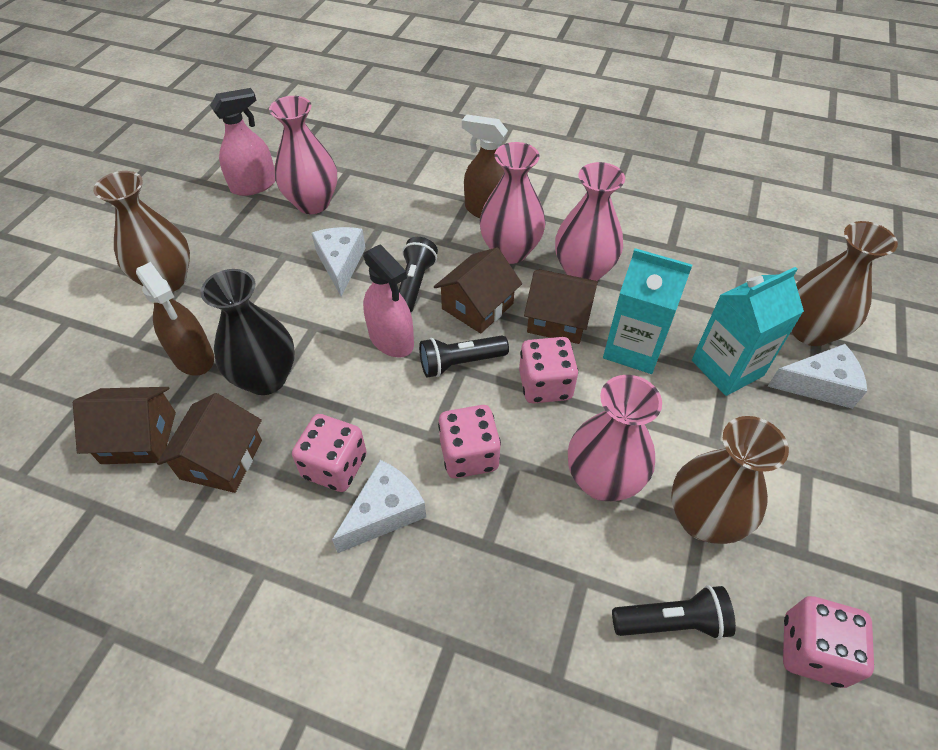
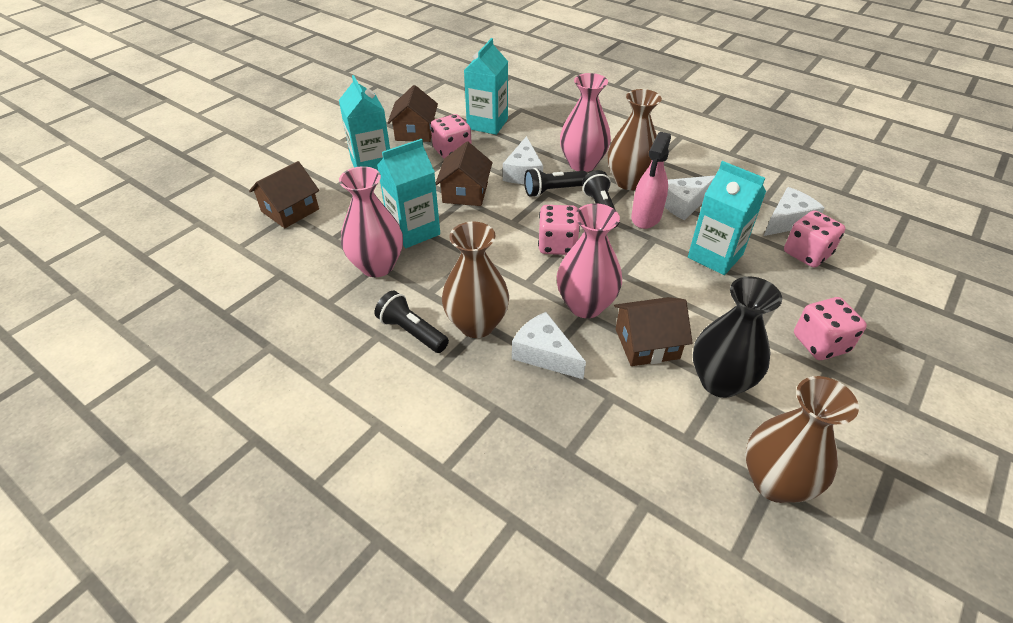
brown spray bottle: 2 -> 0
pink spray bottle: 2 -> 1
pink vase: 4 -> 3
turquoise carton: 2 -> 4
white cheese: 3 -> 4

